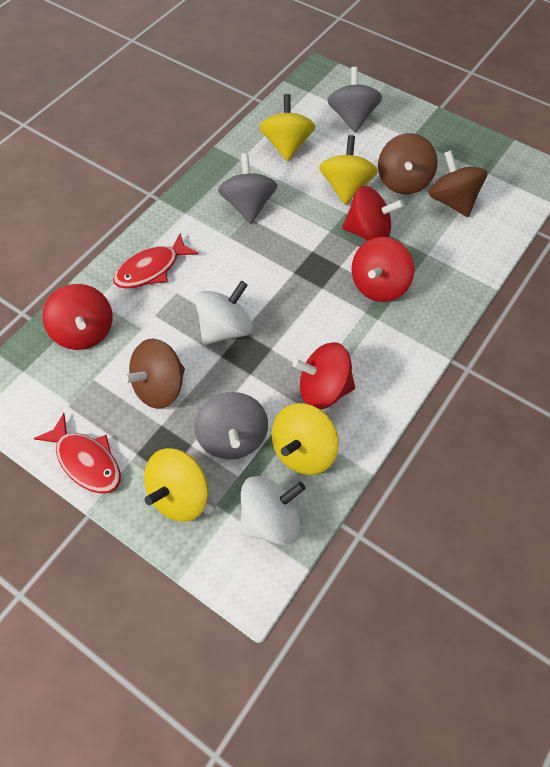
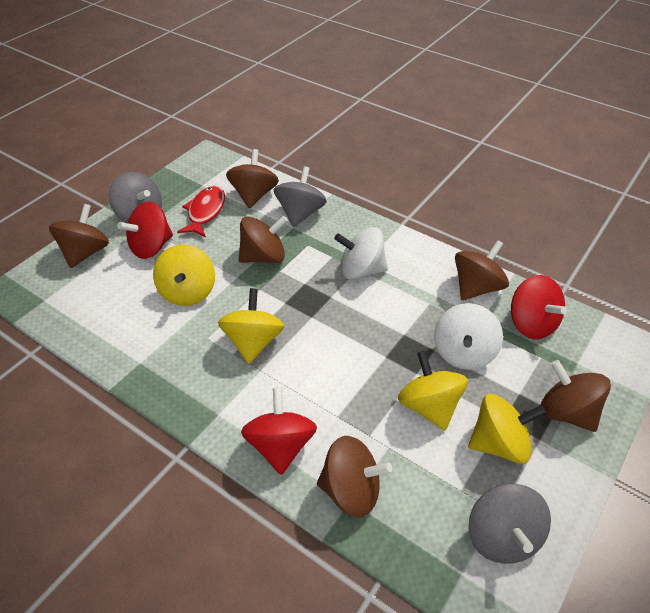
brown spinning top: 3 -> 6
red fish: 2 -> 1
red spinning top: 4 -> 3

